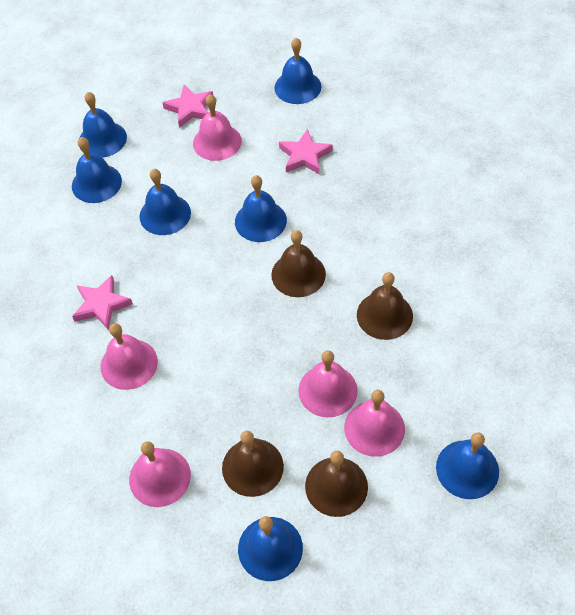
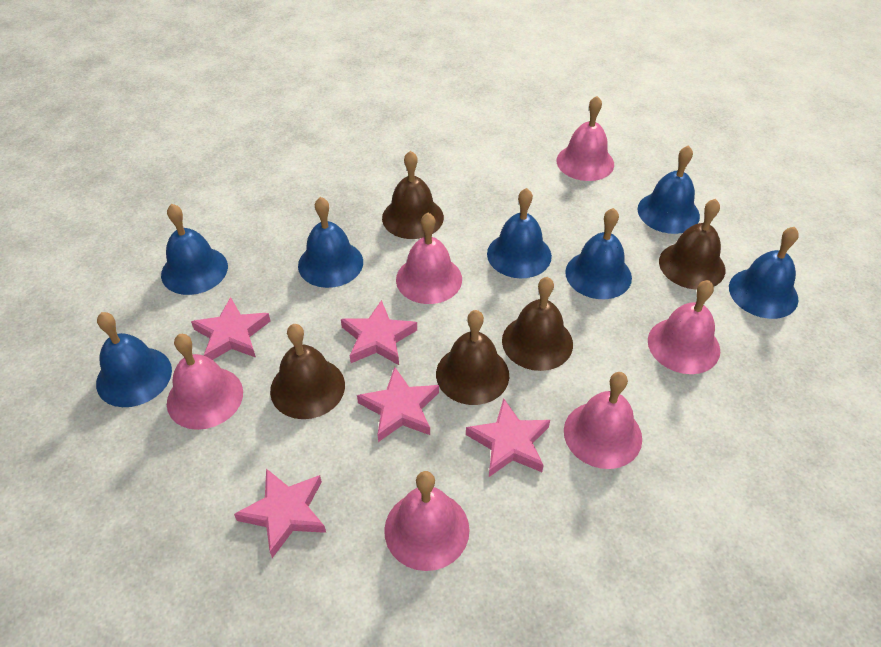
brown bell: 4 -> 5
pink bell: 5 -> 6
pink star: 3 -> 5

